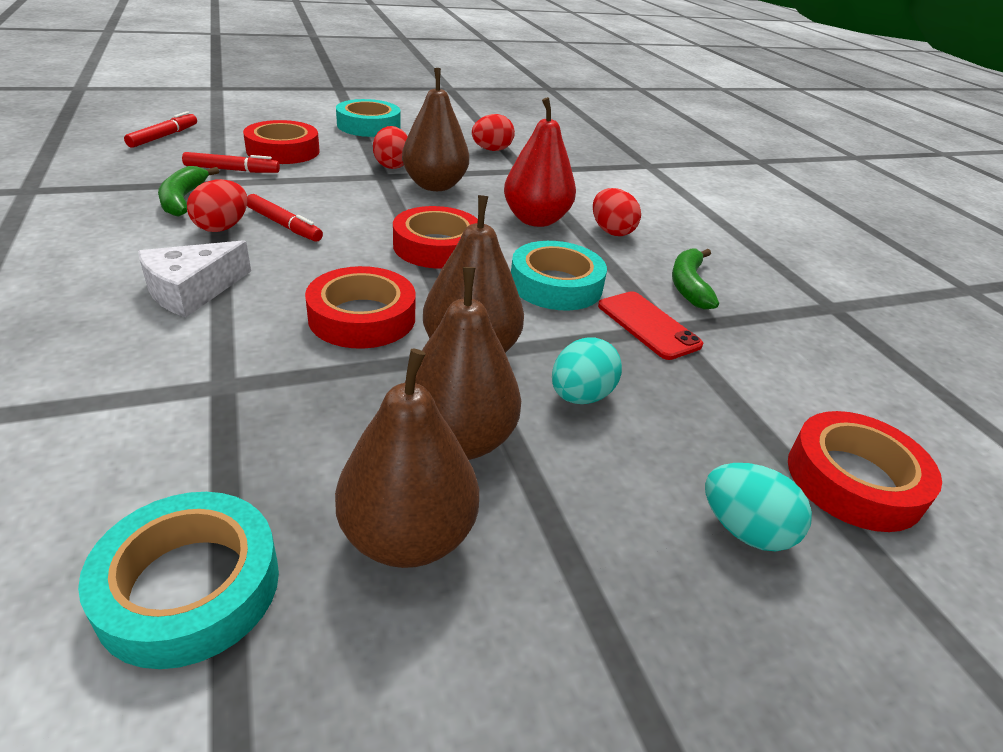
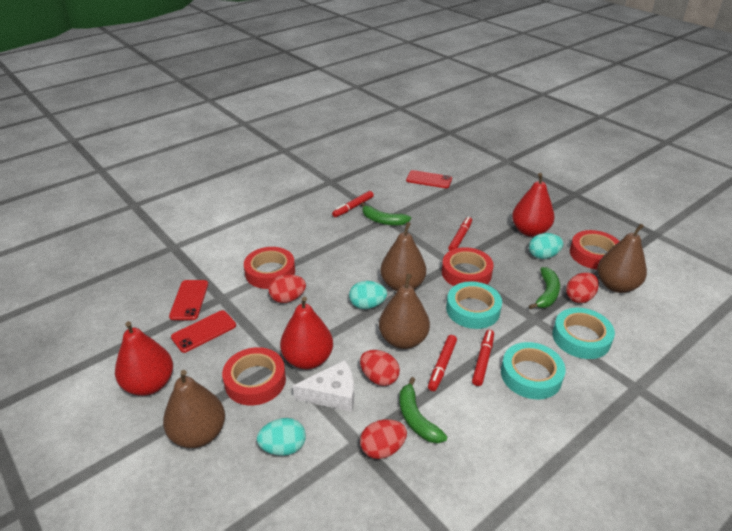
green banana: 2 -> 3
red marker: 3 -> 4
red pear: 1 -> 3
red phone: 1 -> 3
turquoise egg: 2 -> 3

